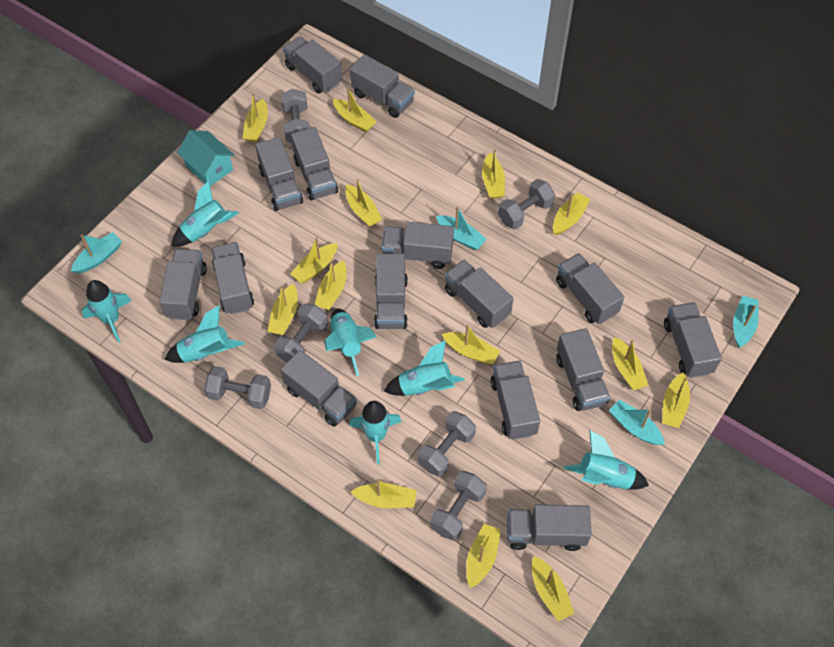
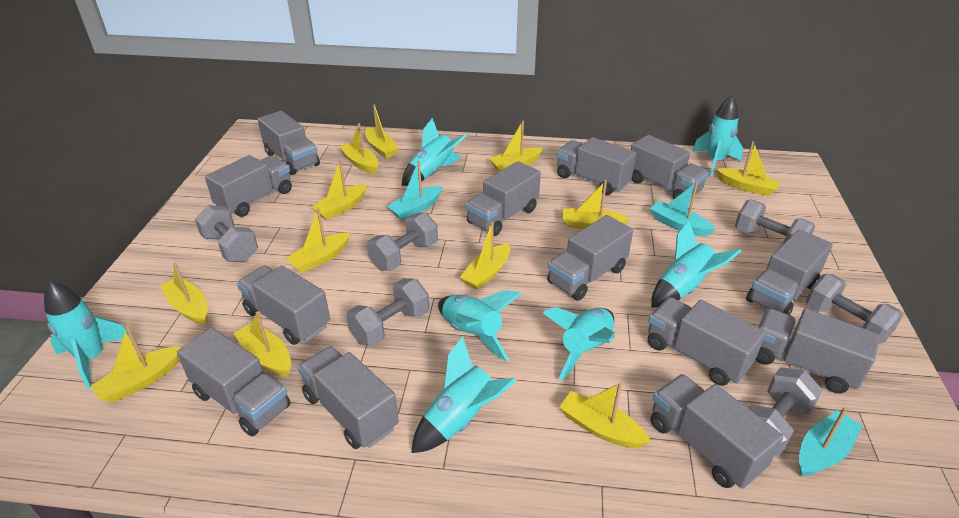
grey truck: 15 -> 13
turquoise boat: 4 -> 3
turquoise house: 1 -> 0
yellow boat: 14 -> 12

